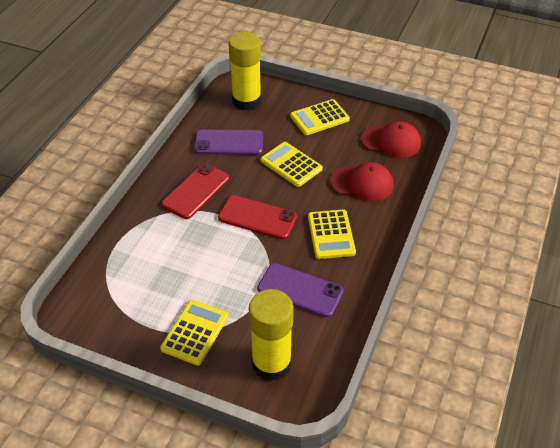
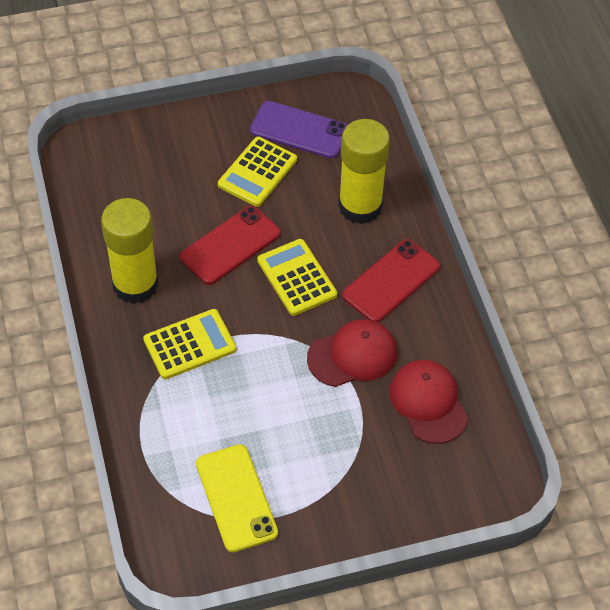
purple phone: 2 -> 1
yellow calculator: 4 -> 3
yellow phone: 0 -> 1

